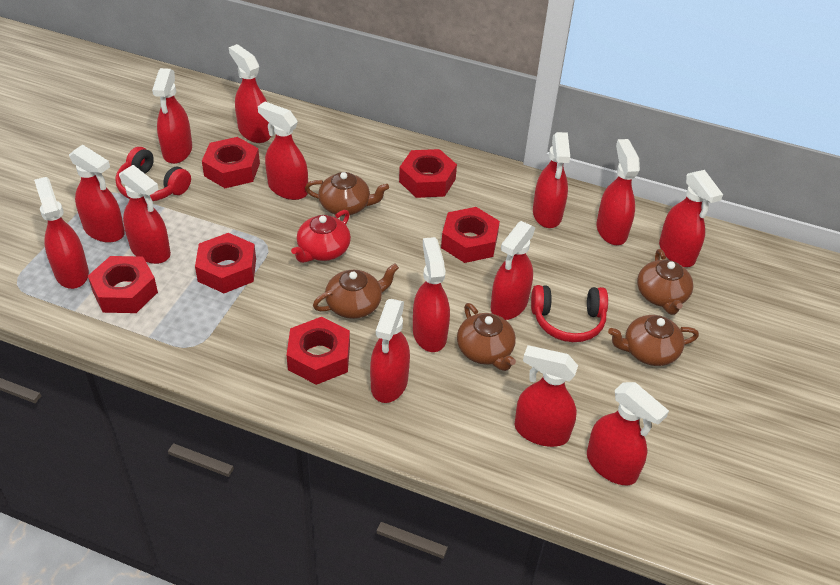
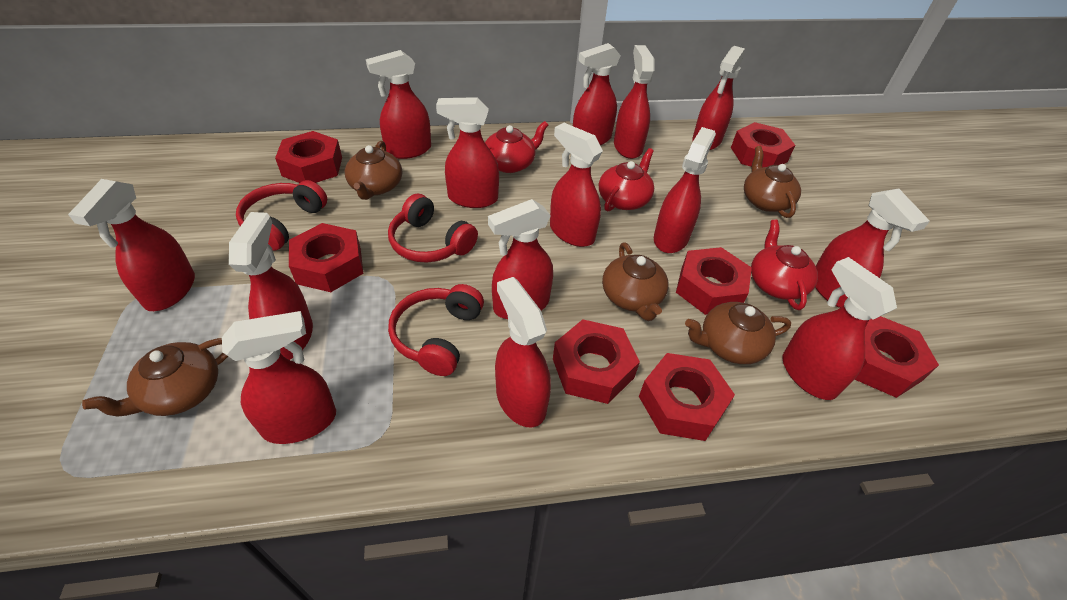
red headphones: 2 -> 3
red nut: 6 -> 7
red teapot: 1 -> 3

